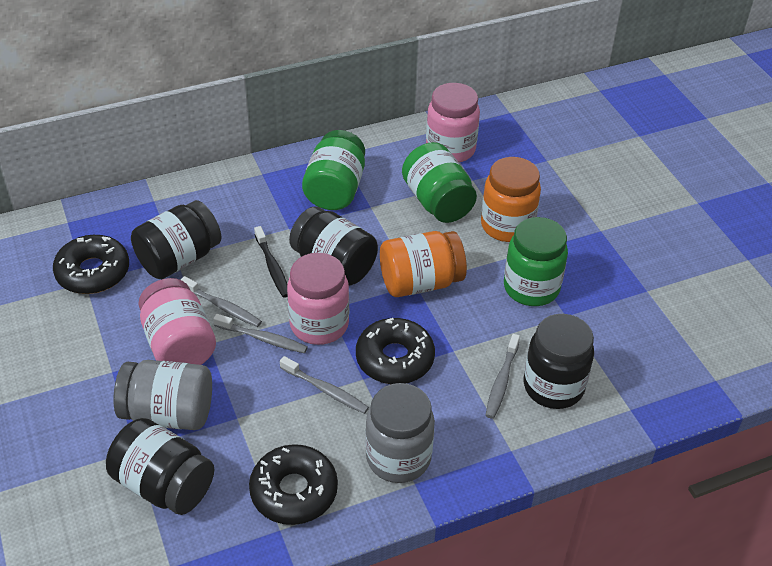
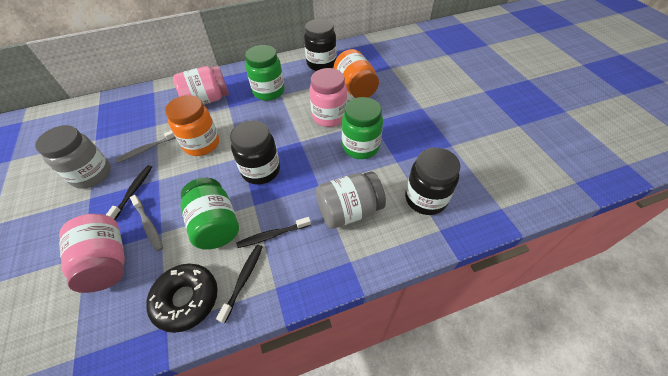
black donut: 3 -> 1
black jar: 4 -> 3
black toothbrush: 1 -> 3
grey toothbrush: 4 -> 2

